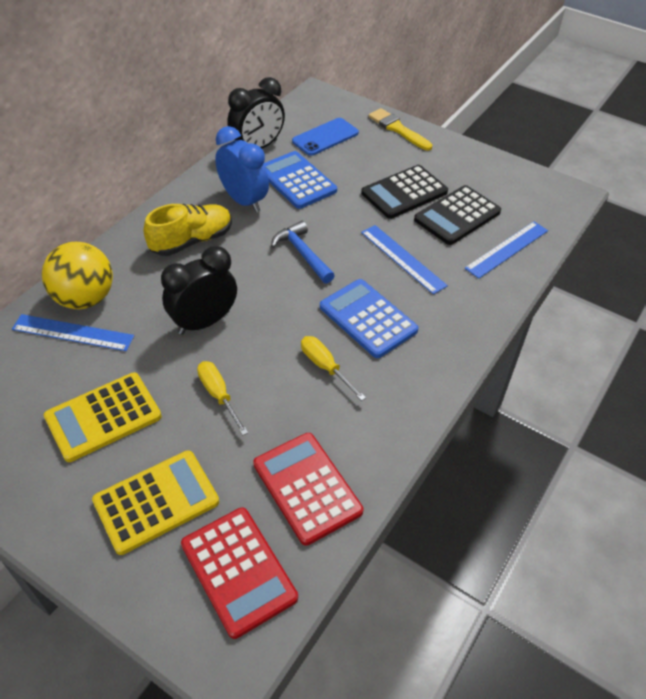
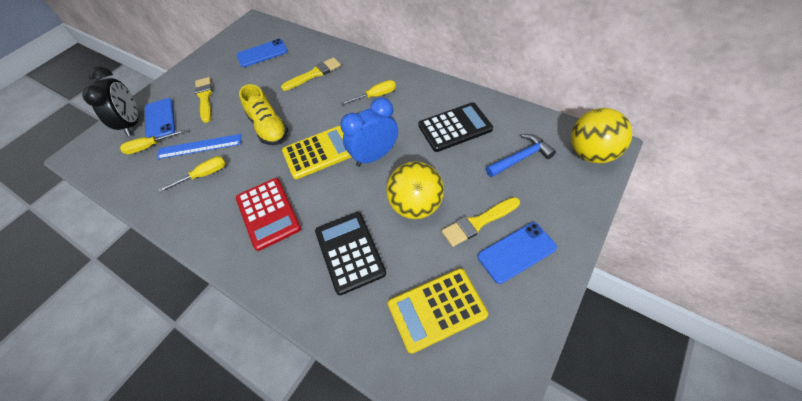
black clock: 2 -> 1
blue calculator: 2 -> 0
blue phone: 1 -> 3
blue ruler: 3 -> 1
red calculator: 2 -> 1
yellow ball: 1 -> 2
yellow brush: 1 -> 3
yellow screwdriver: 2 -> 3

